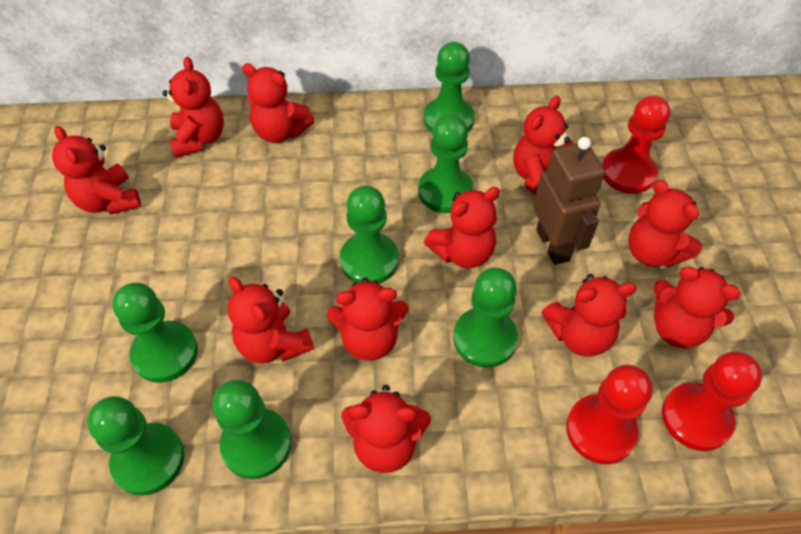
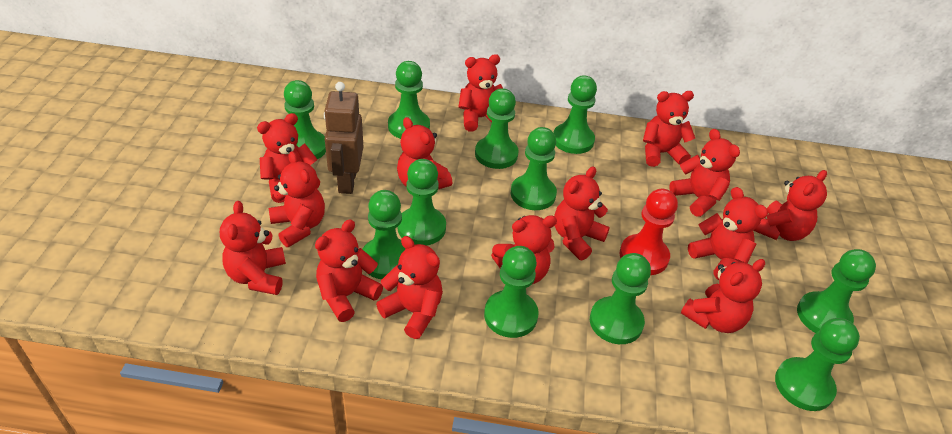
green pawn: 7 -> 11
red pawn: 3 -> 1
red teddy bear: 11 -> 14

